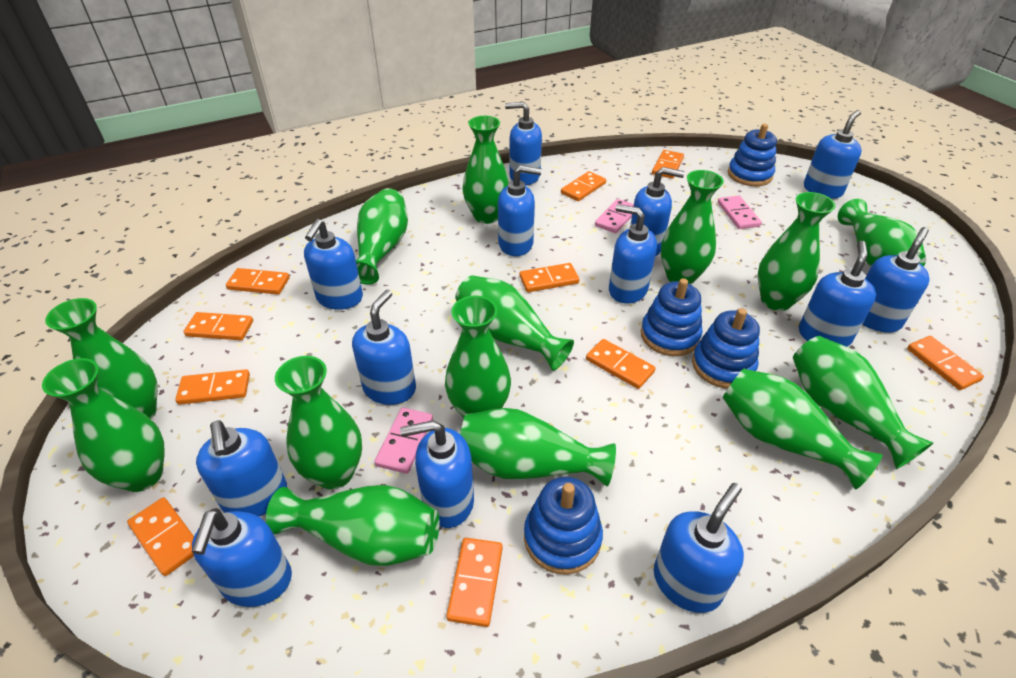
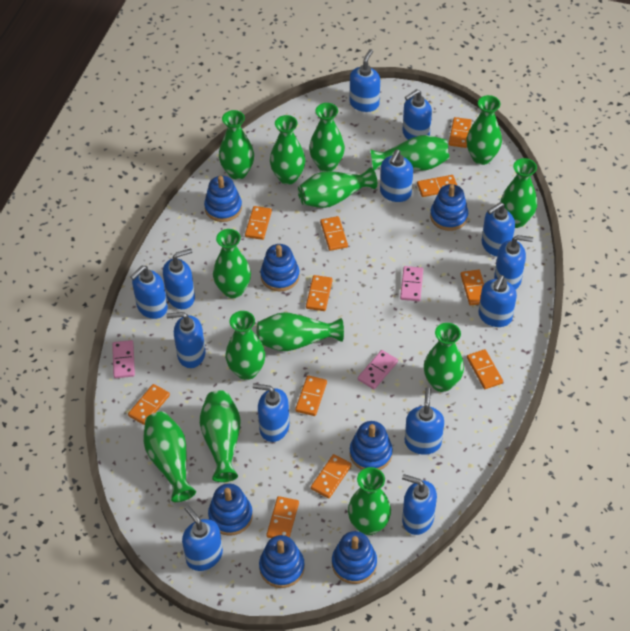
blue stacking toy: 4 -> 7
orange domino: 10 -> 11

